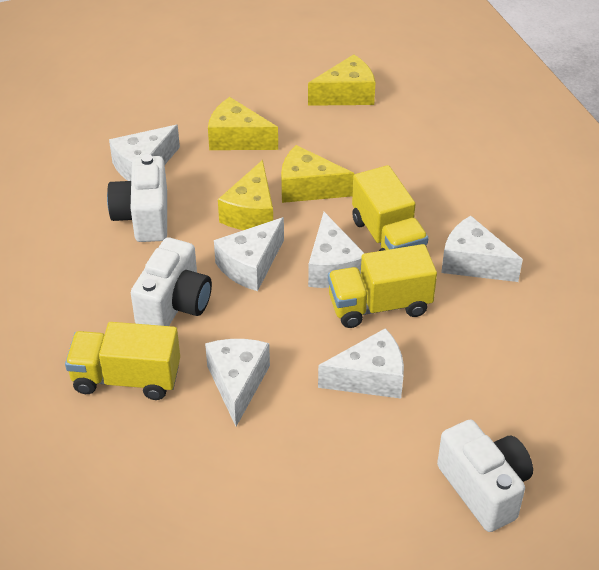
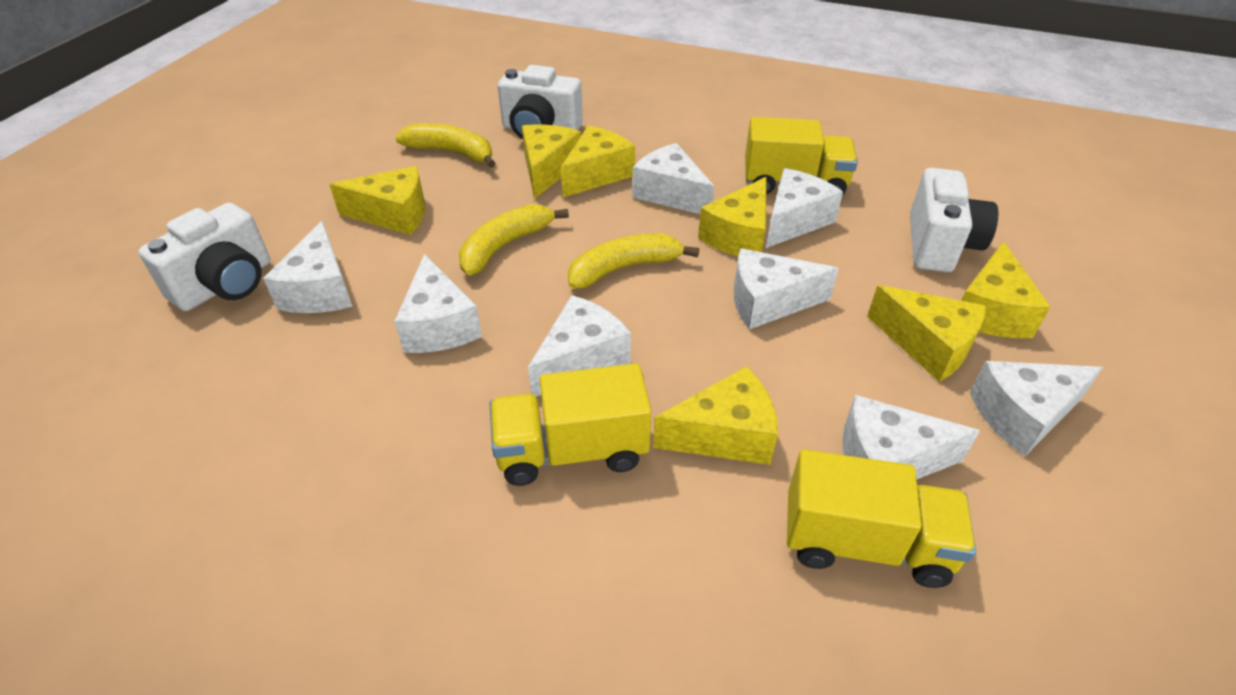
white cheese: 6 -> 8
yellow banana: 0 -> 3
yellow cheese: 4 -> 7

